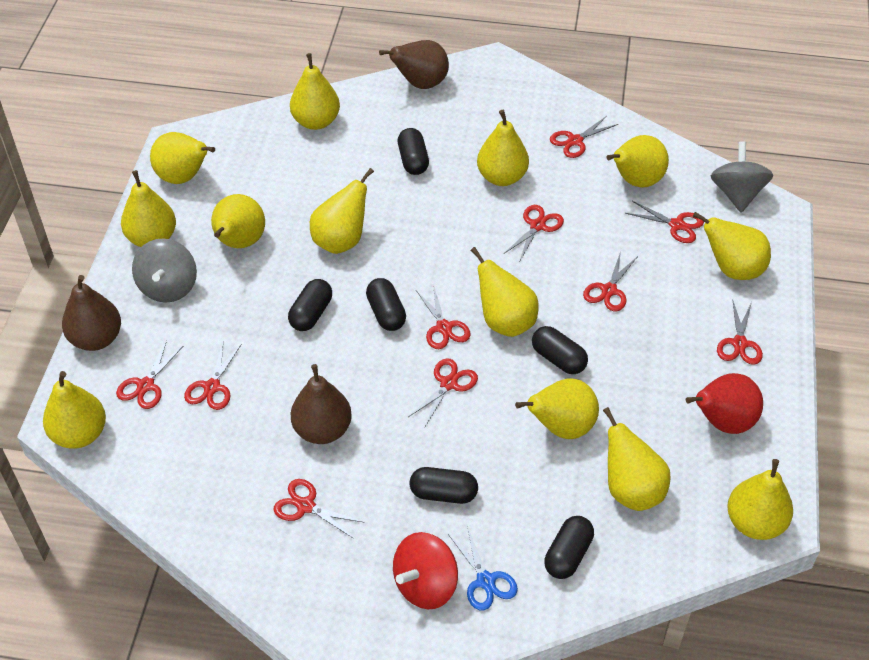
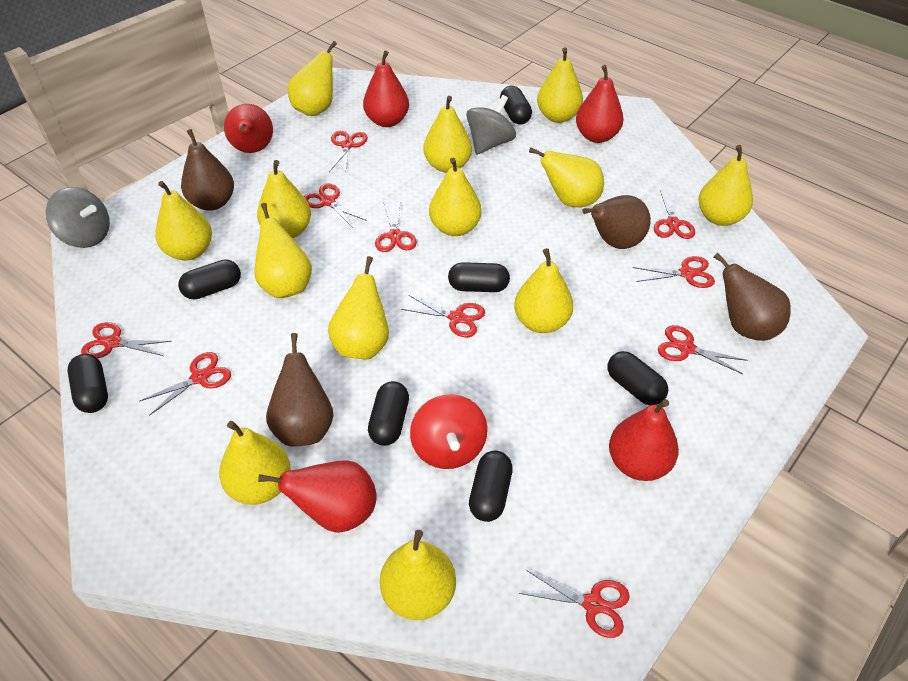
black capsule: 6 -> 7
blue scissors: 1 -> 0
brown pear: 3 -> 4
red pear: 1 -> 5

